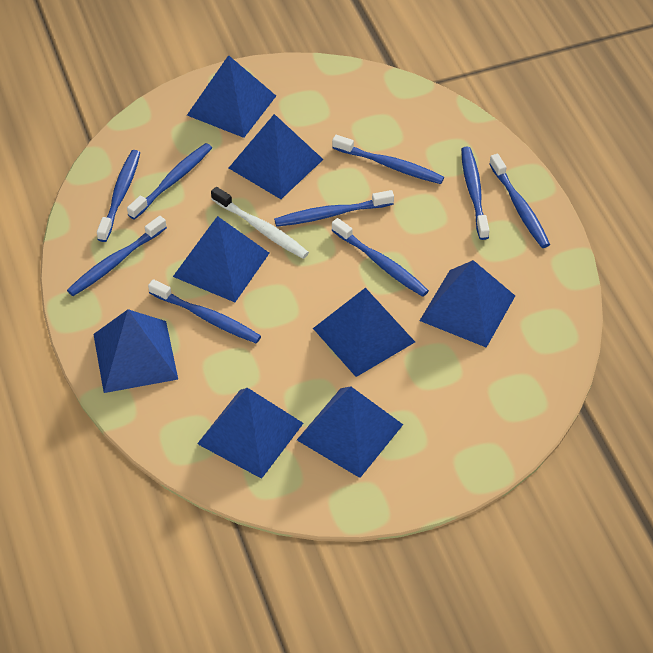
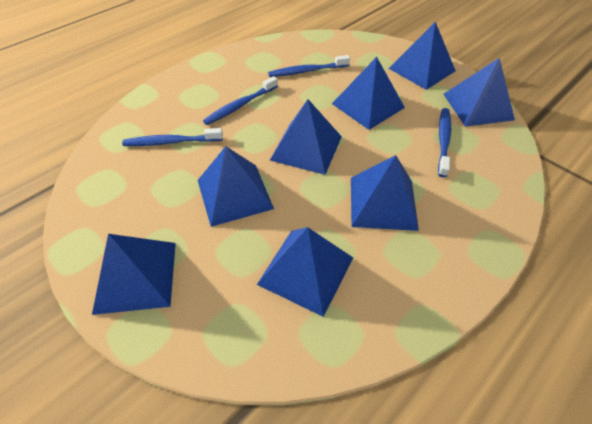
blue toothbrush: 9 -> 4
white toothbrush: 1 -> 0

